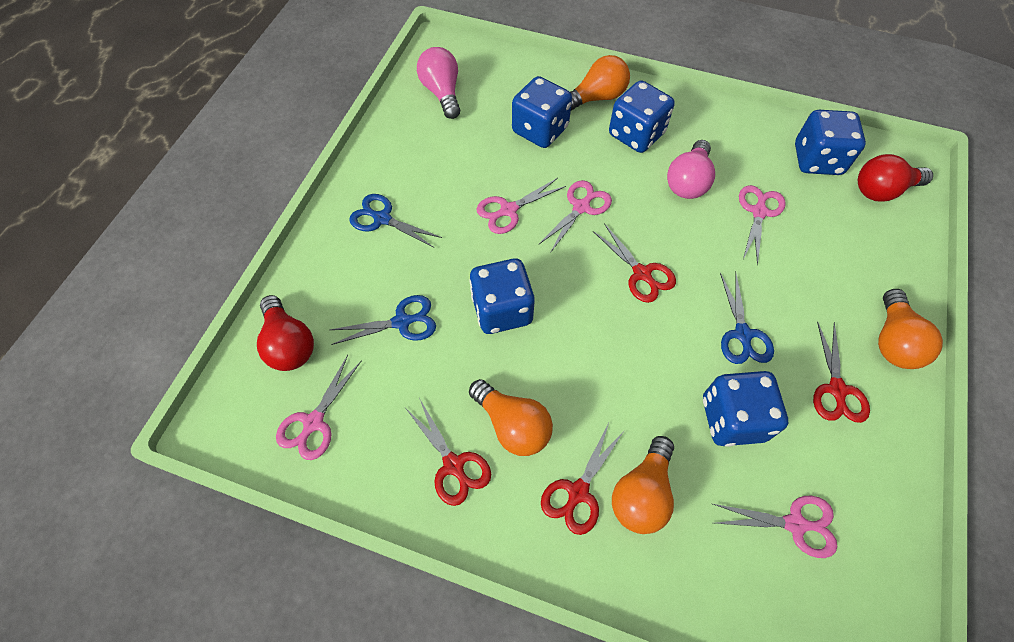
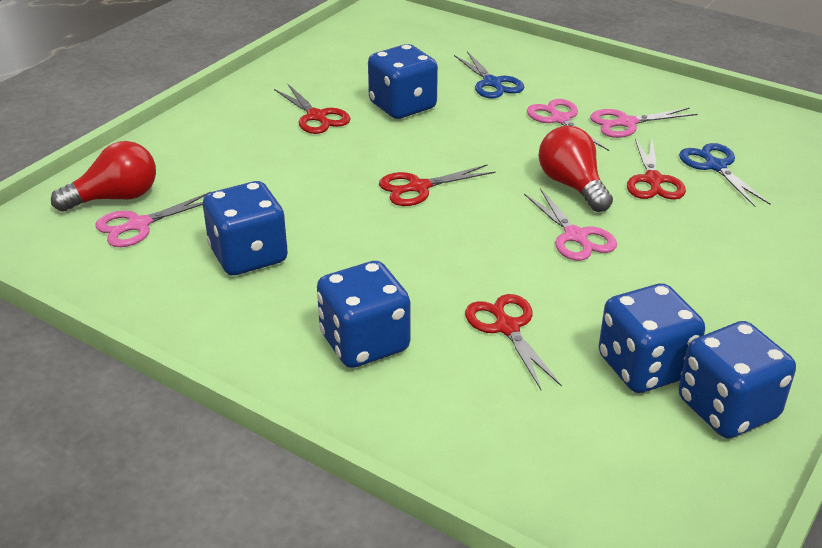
blue scissors: 3 -> 2
orange light bulb: 4 -> 0
pink light bulb: 2 -> 0
pink scissors: 5 -> 4

